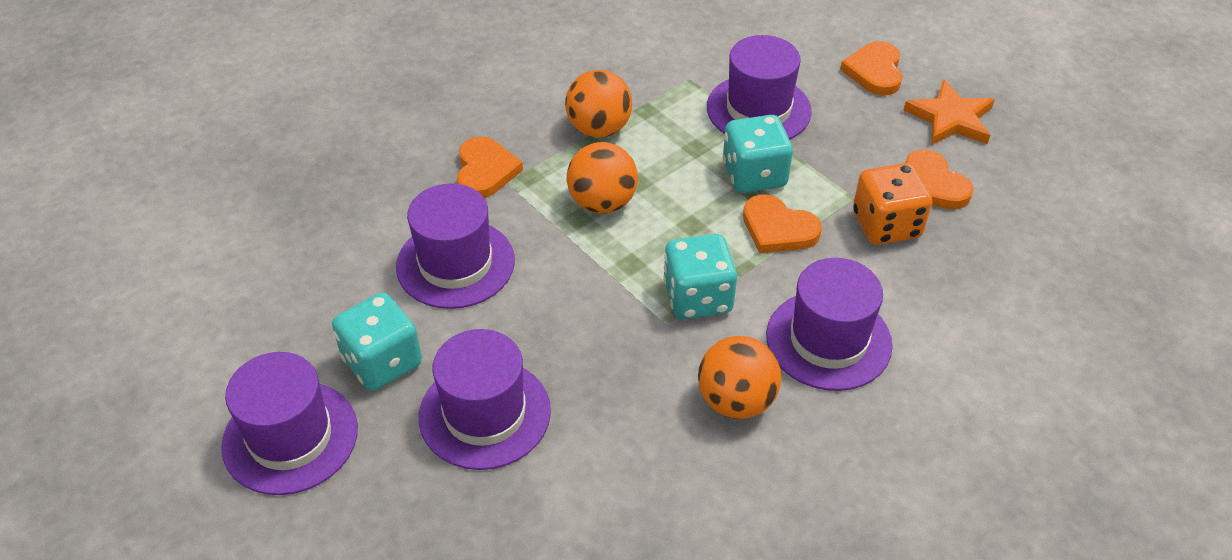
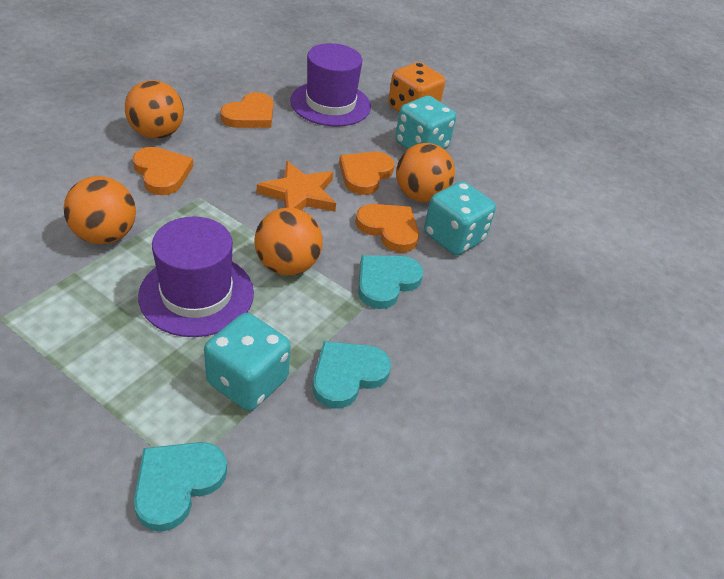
orange ball: 3 -> 4
purple hat: 5 -> 2
turquoise heart: 0 -> 3

